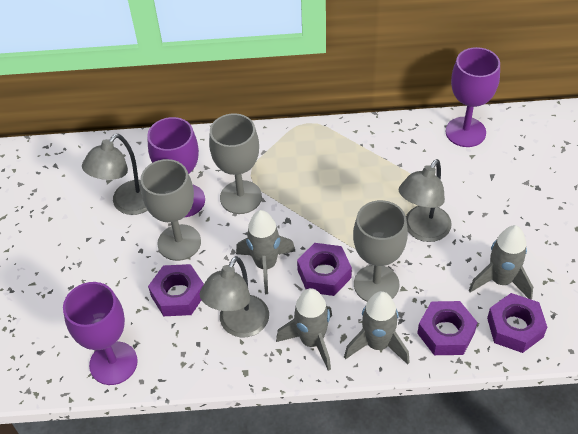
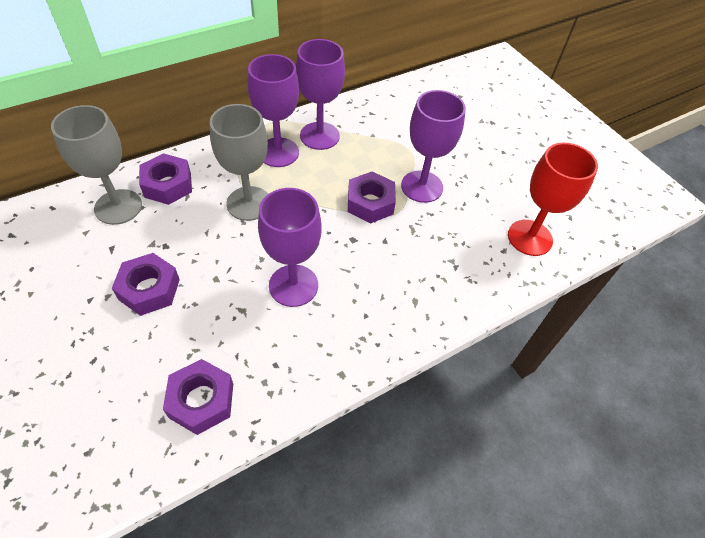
grey goblet: 3 -> 2
grey lamp: 3 -> 0
grey rocket: 4 -> 0
purple goblet: 3 -> 4
red goblet: 0 -> 1

